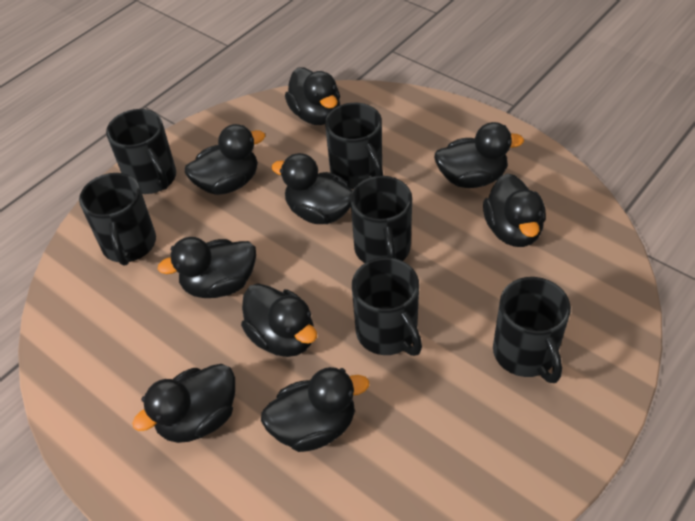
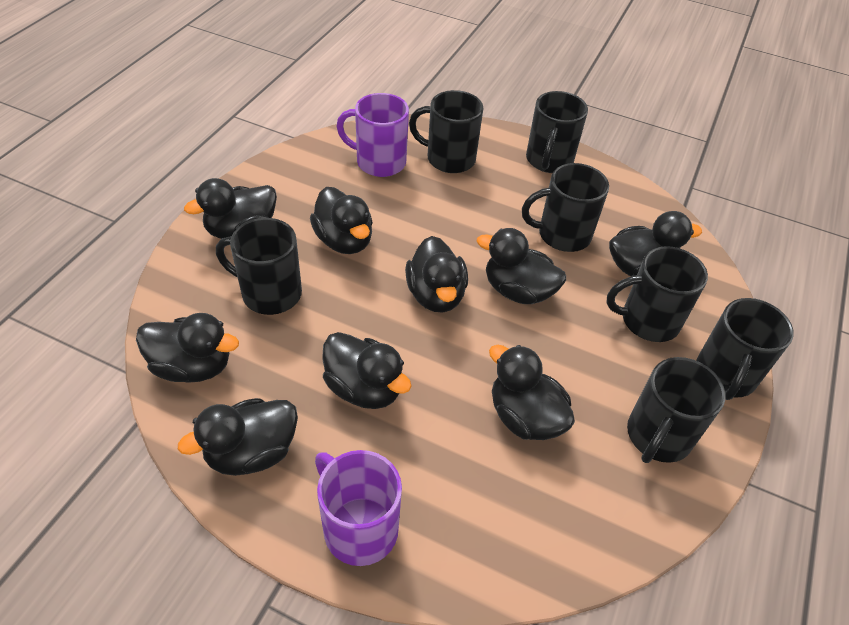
black mug: 6 -> 7
purple mug: 0 -> 2

